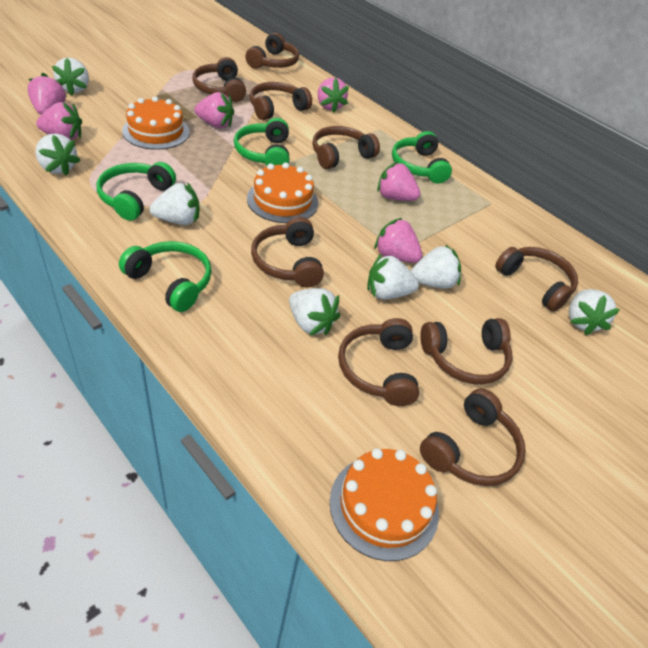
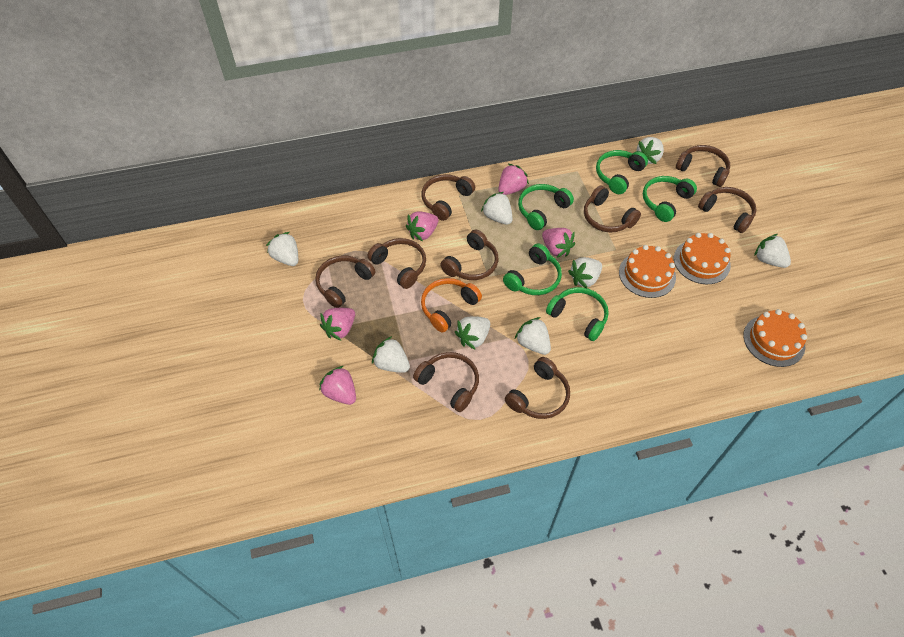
green headphones: 4 -> 5
orange headphones: 0 -> 1
pink strawberry: 6 -> 5
white strawberry: 7 -> 8

